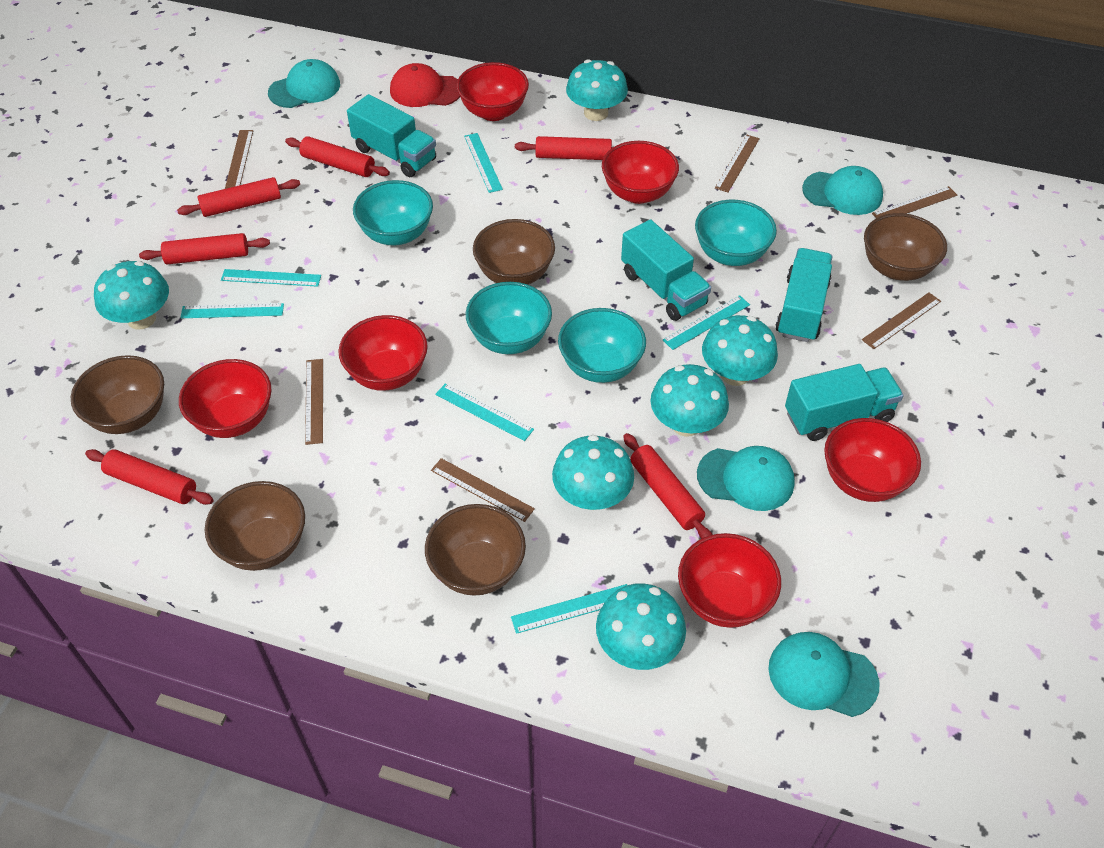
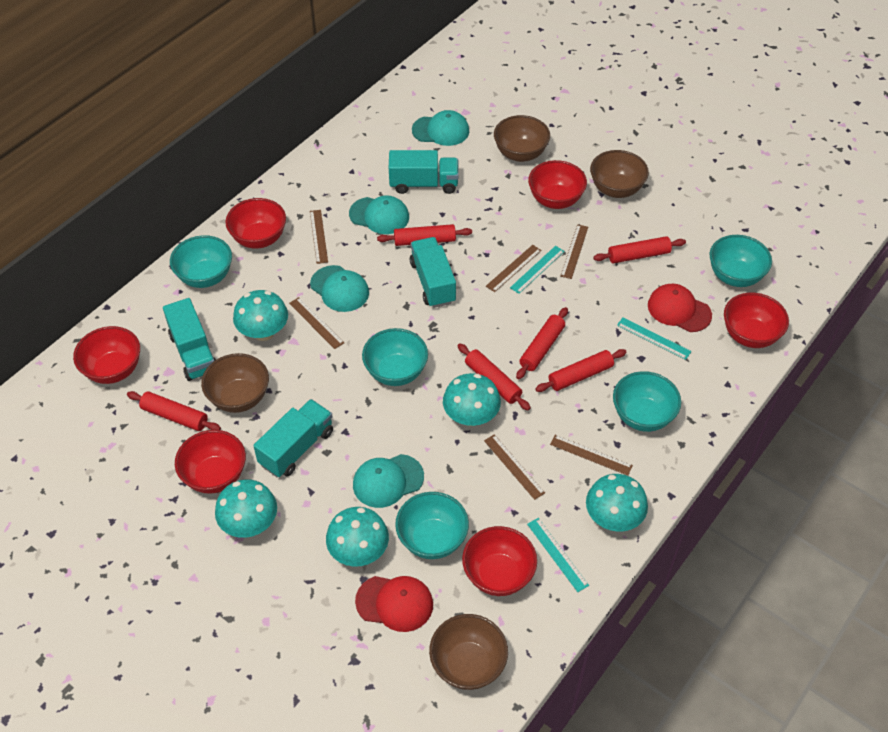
brown bowl: 5 -> 4
red cap: 1 -> 2
turquoise bowl: 4 -> 5
turquoise mushroom: 6 -> 5
turquoise ruler: 6 -> 3

